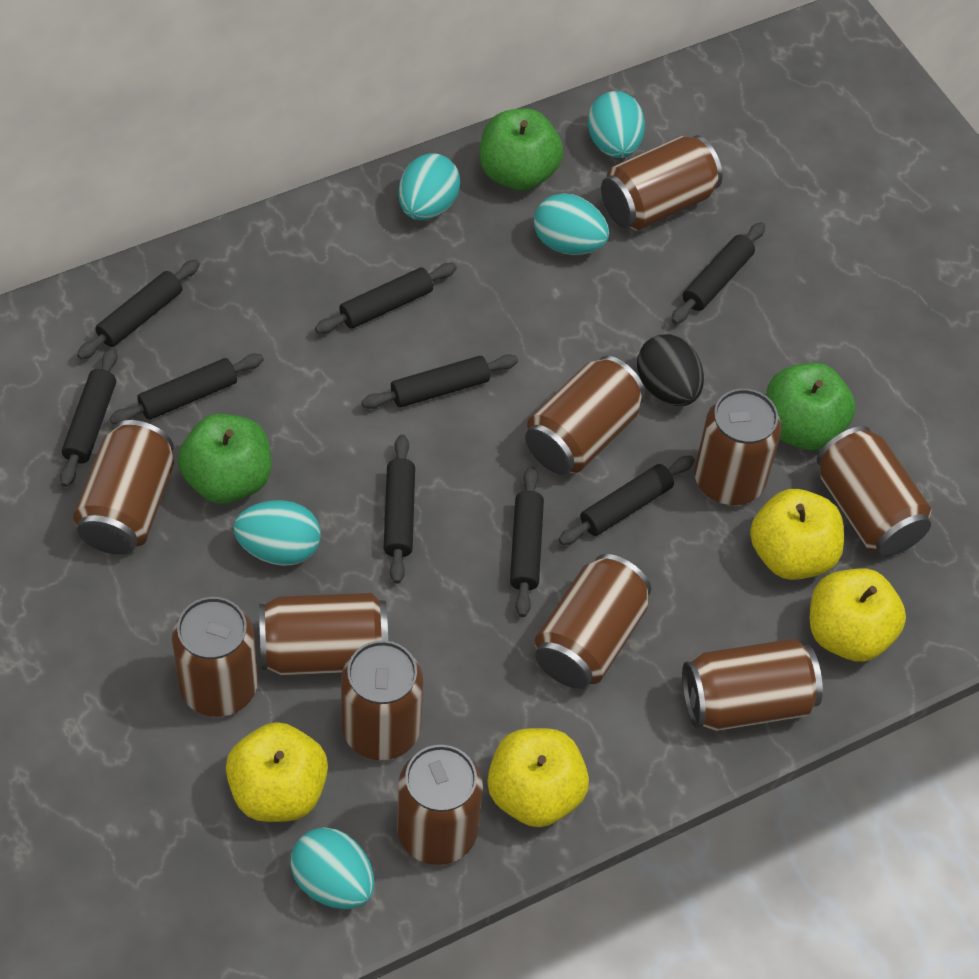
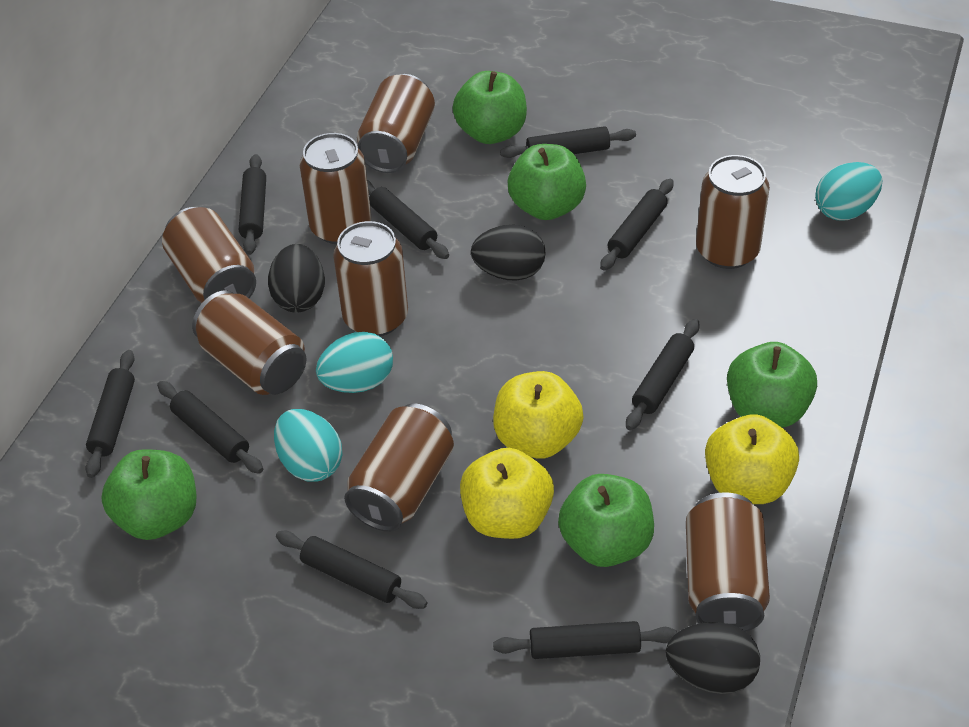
black egg: 1 -> 3
brown can: 11 -> 8
green apple: 3 -> 5
turquoise egg: 5 -> 3
yellow apple: 4 -> 3

